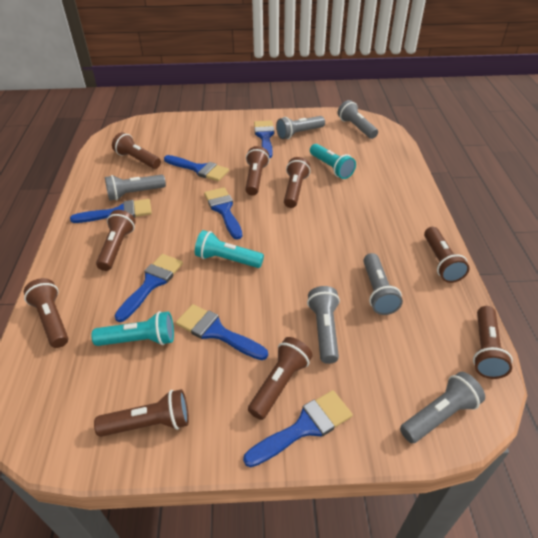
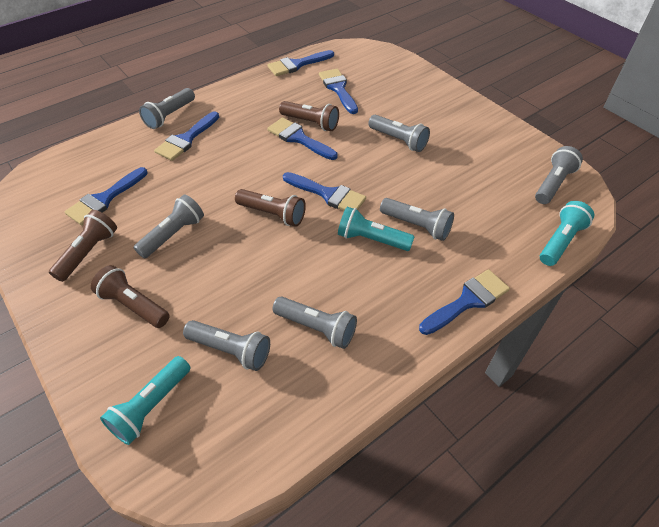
brown flashlight: 9 -> 4
grey flashlight: 6 -> 7

